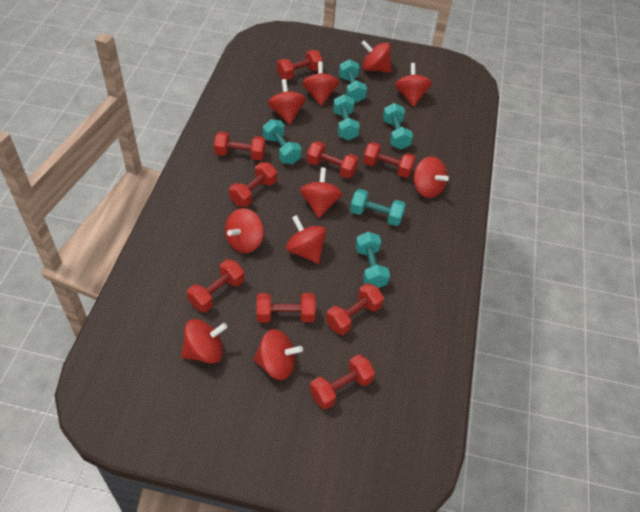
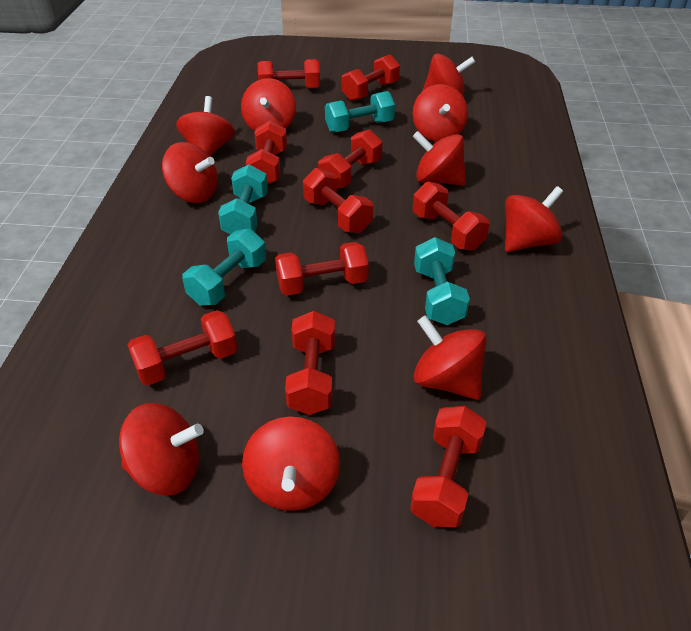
red dumbbell: 9 -> 10
turquoise dumbbell: 6 -> 4

